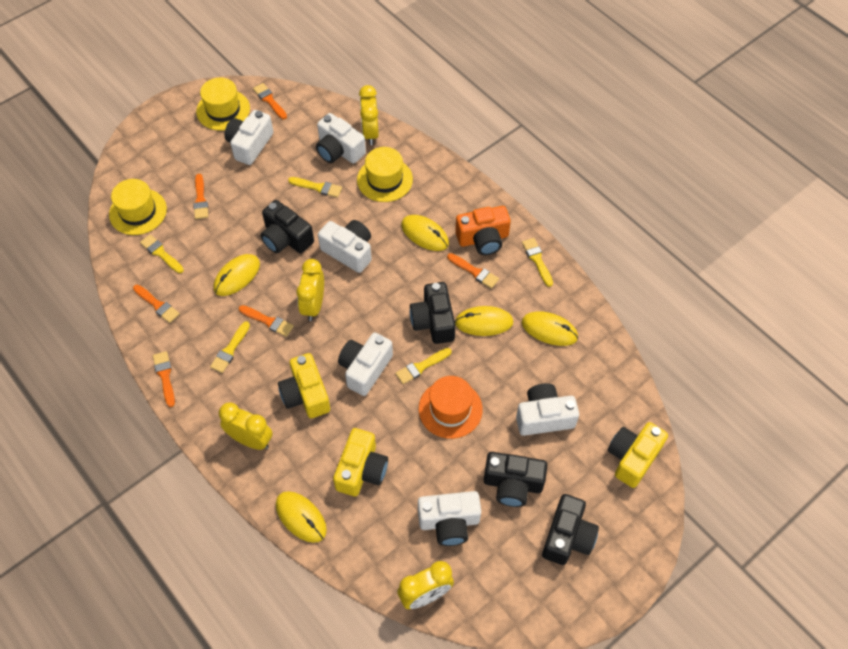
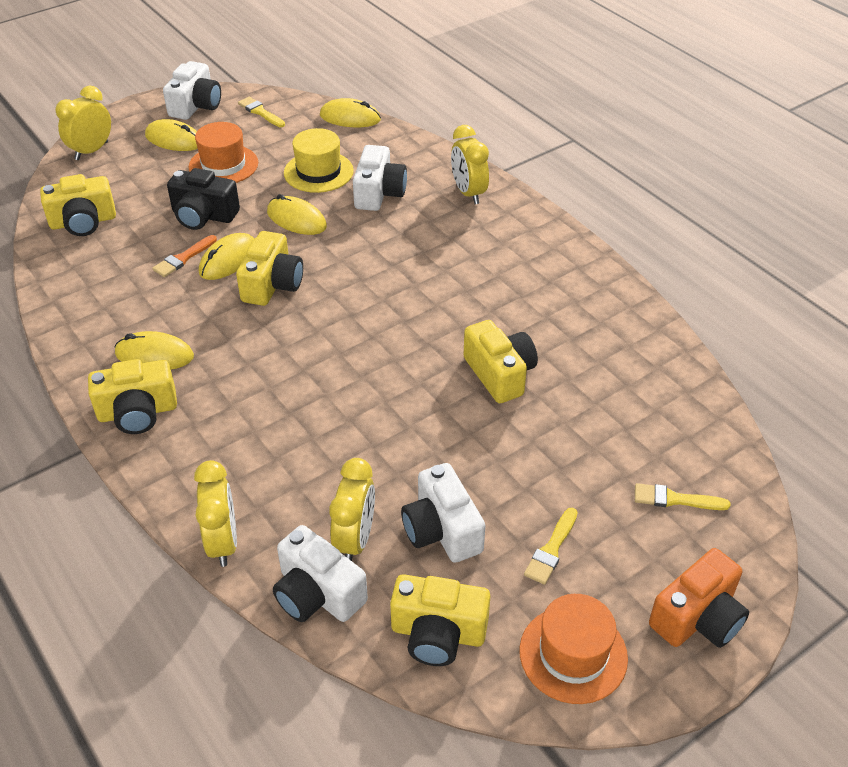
black camera: 4 -> 1
orange brush: 6 -> 1
orange hat: 1 -> 2
white camera: 6 -> 4
yellow brush: 5 -> 3
yellow camera: 3 -> 5
yellow hat: 3 -> 1

